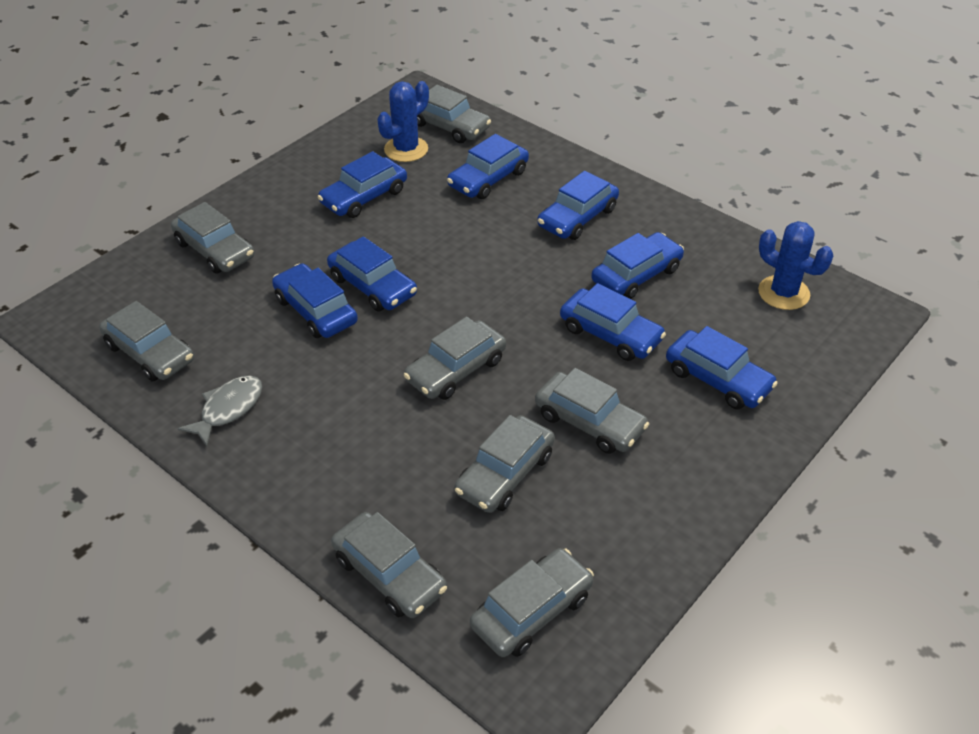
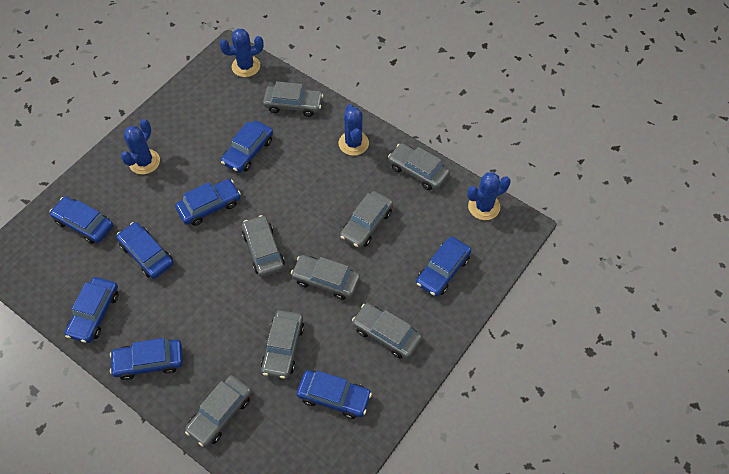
blue cactus: 2 -> 4
grey fish: 1 -> 0

